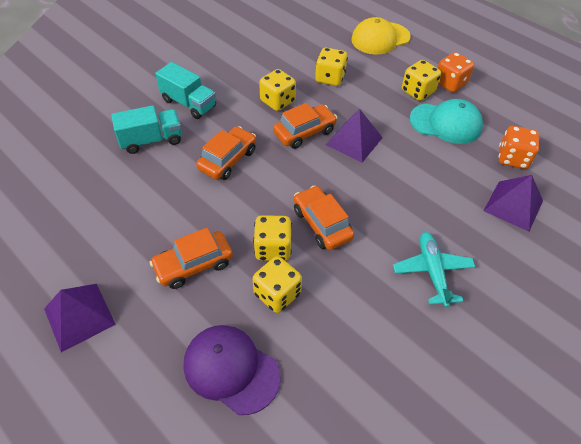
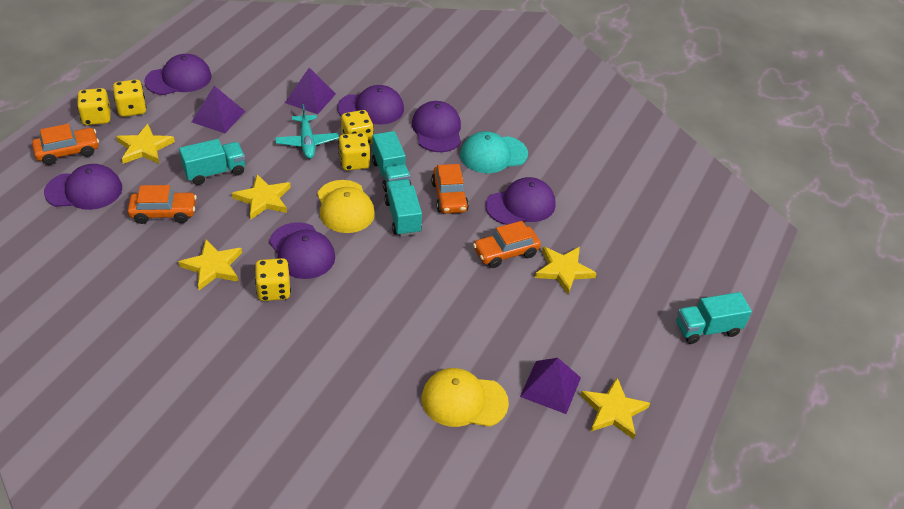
orange dice: 2 -> 0
purple cap: 1 -> 6
turquoise truck: 2 -> 4
yellow cap: 1 -> 2
yellow star: 0 -> 5

